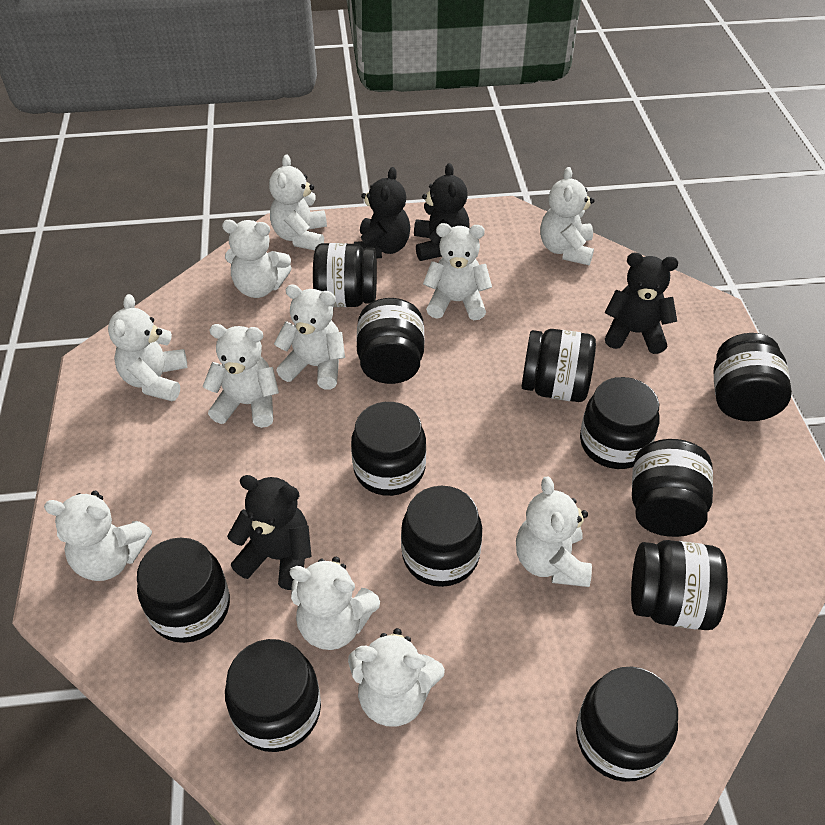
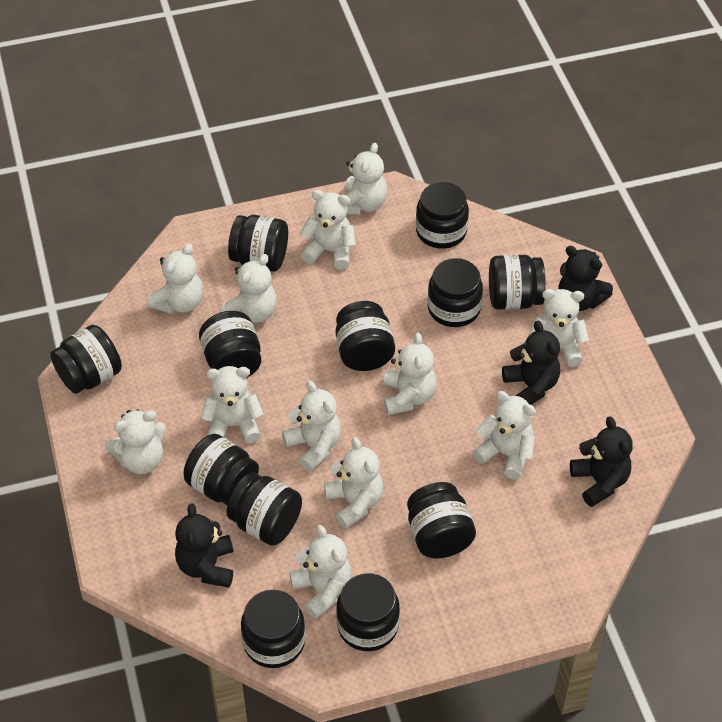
white teddy bear: 11 -> 12

